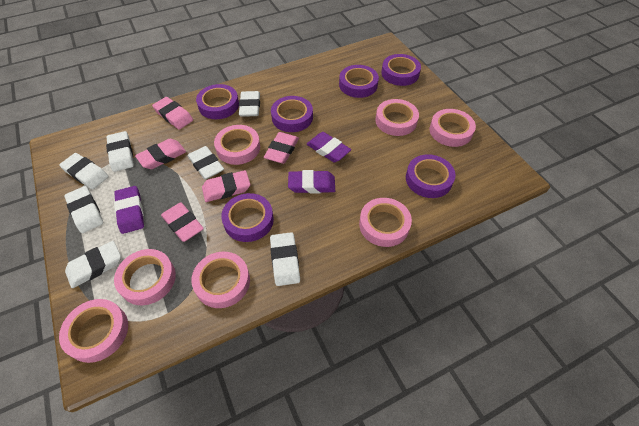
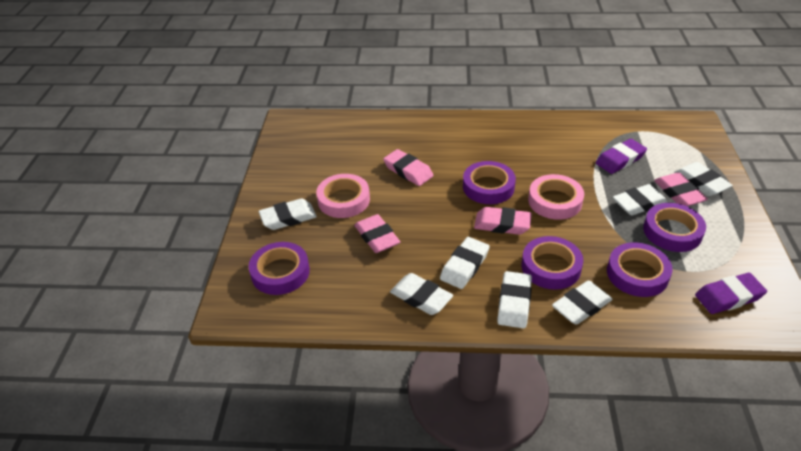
pink eraser: 5 -> 4
pink tape: 7 -> 2
purple eraser: 3 -> 2
purple tape: 6 -> 5

